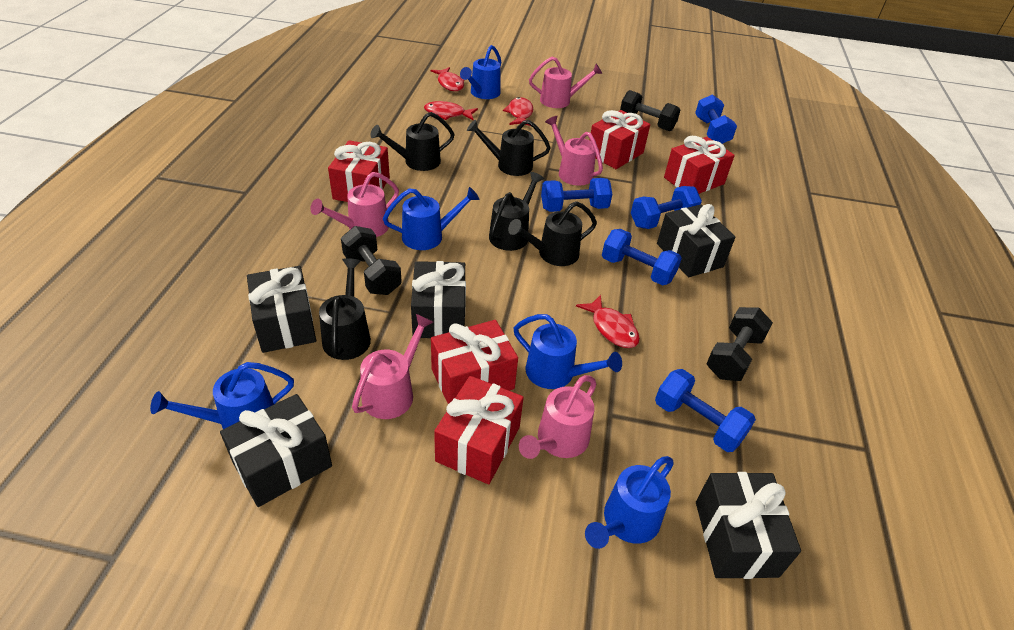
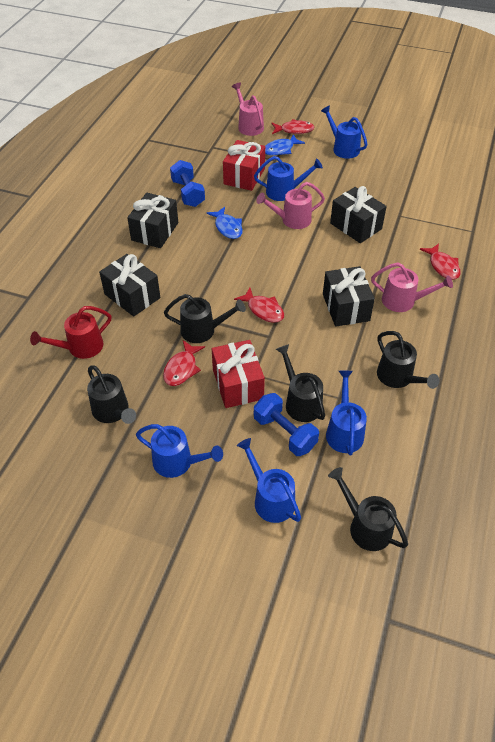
black dumbbell: 3 -> 0
black gift: 5 -> 4
blue dumbbell: 5 -> 2
blue fish: 0 -> 2
pink watering can: 5 -> 3
red gift: 5 -> 2
red watering can: 0 -> 1

